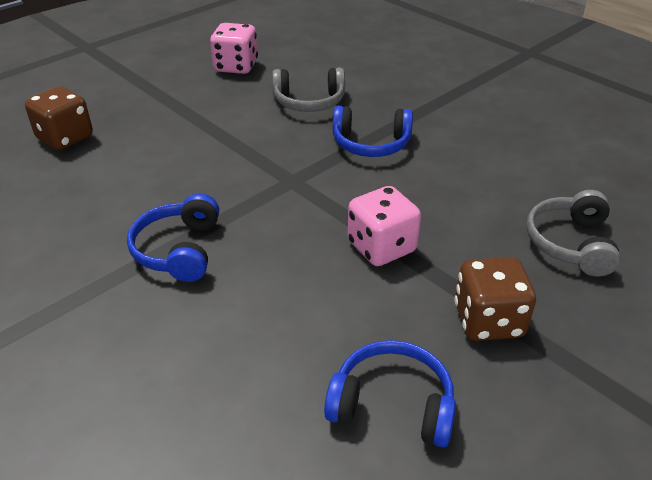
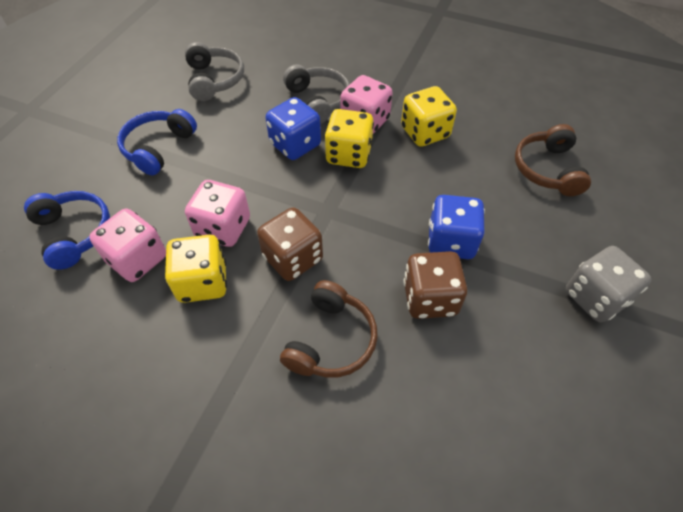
blue dice: 0 -> 2
blue headphones: 3 -> 2
brown headphones: 0 -> 2
grey dice: 0 -> 1
pink dice: 2 -> 3
yellow dice: 0 -> 3

